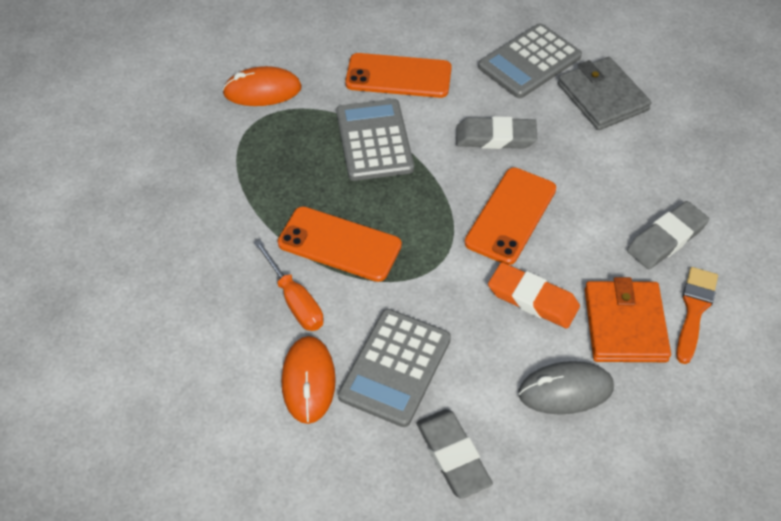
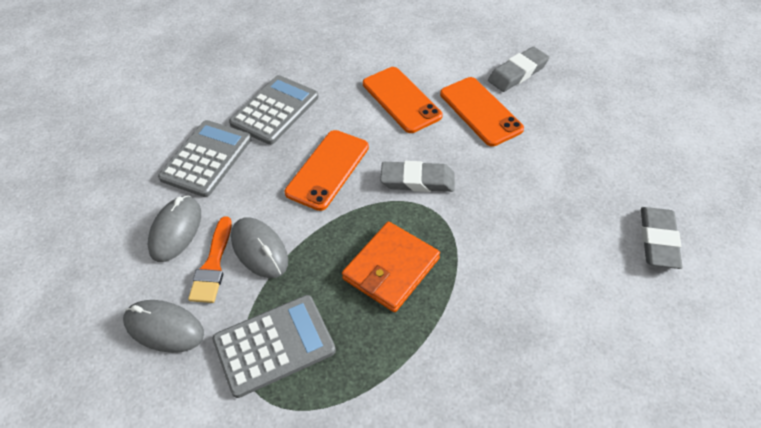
grey mouse: 1 -> 3
grey wallet: 1 -> 0
orange eraser: 1 -> 0
orange mouse: 2 -> 0
orange screwdriver: 1 -> 0

